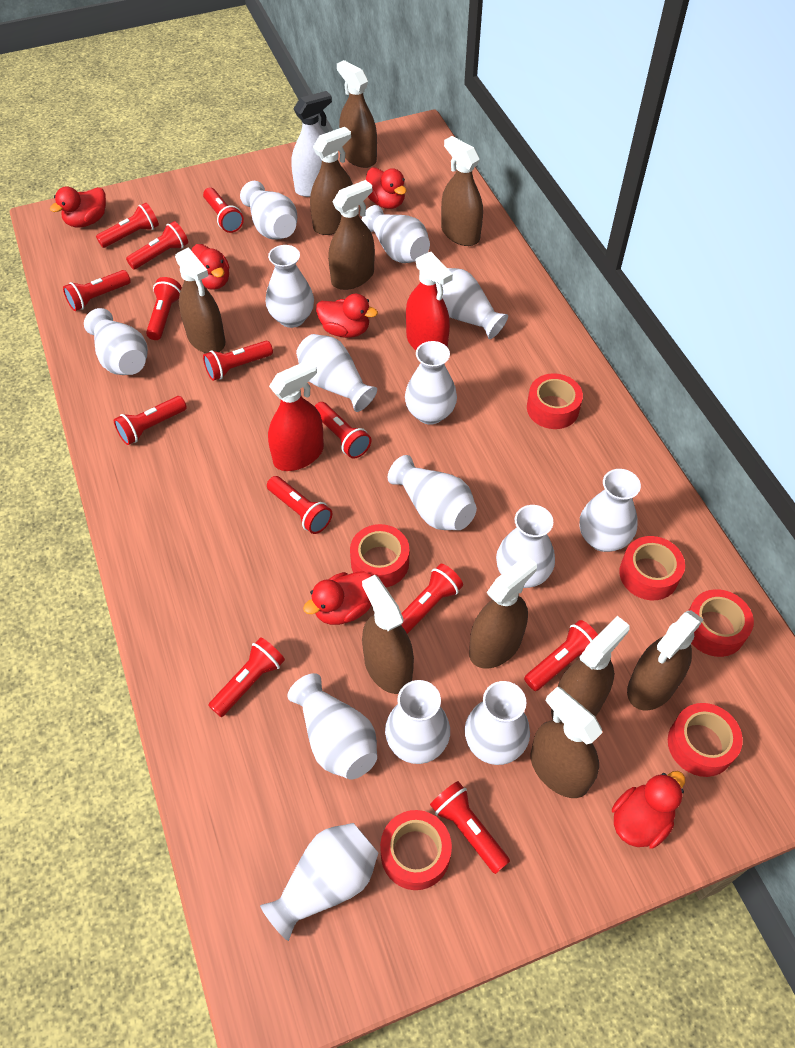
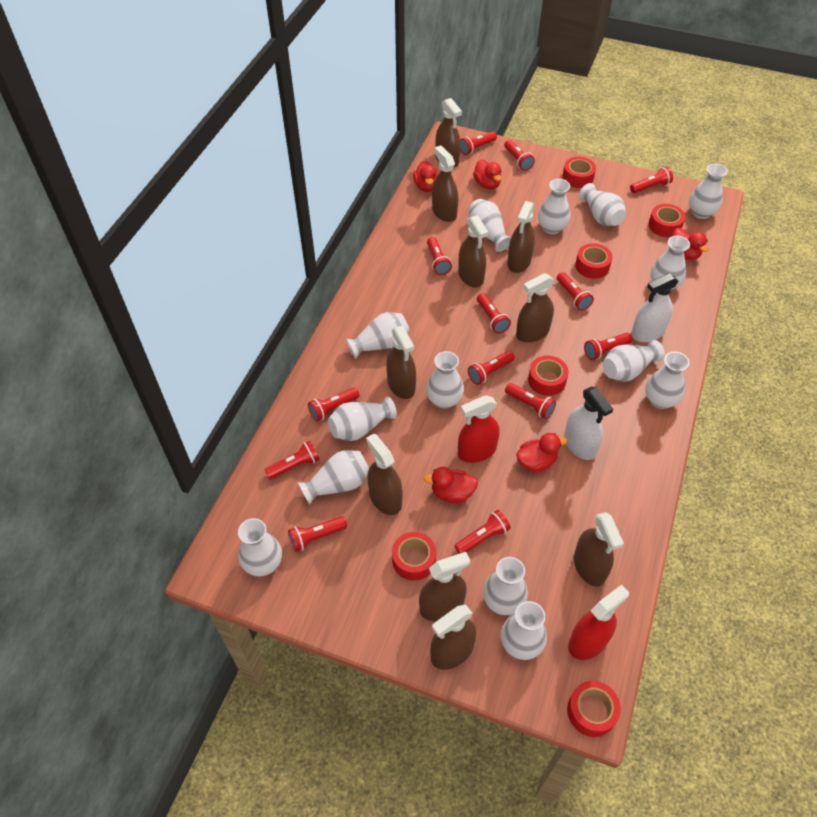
red duck: 6 -> 5
white spray bottle: 1 -> 2

